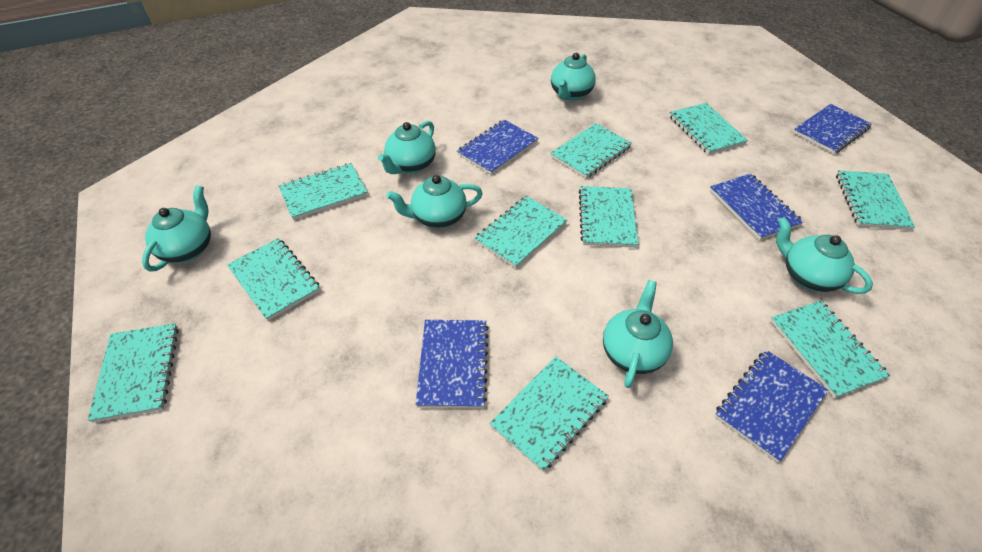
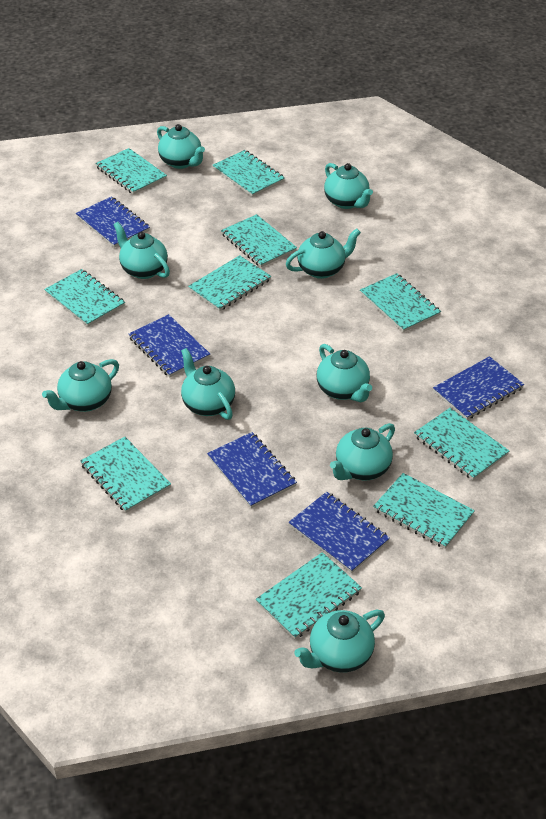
turquoise teapot: 6 -> 9

